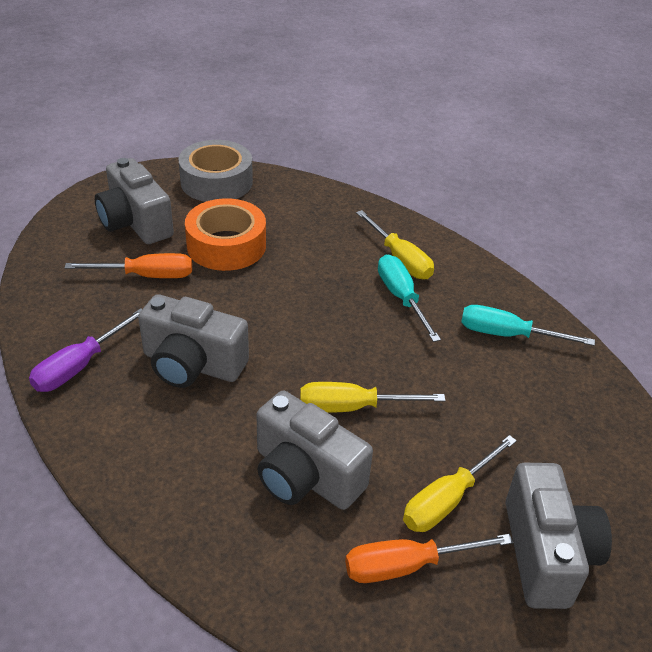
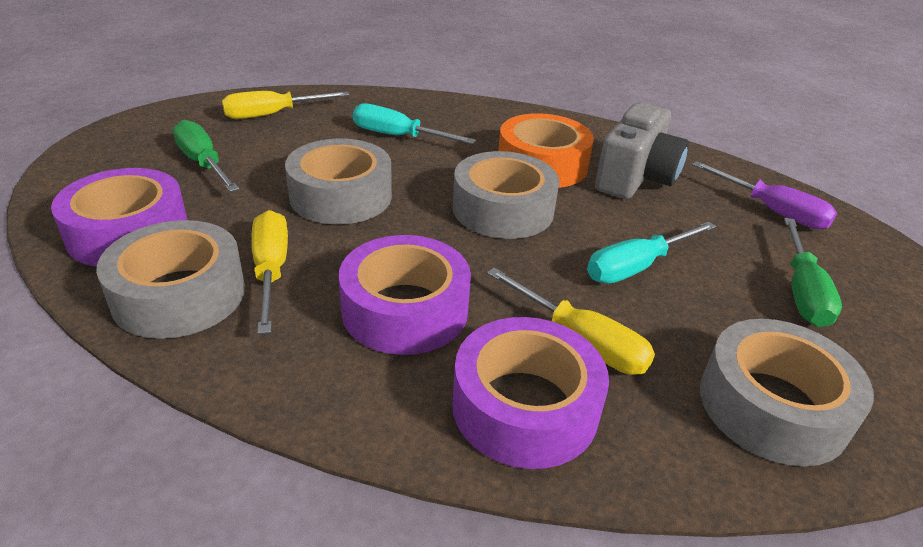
green screwdriver: 0 -> 2
grey camera: 4 -> 1
grey tape: 1 -> 4
orange screwdriver: 2 -> 0
purple tape: 0 -> 3

